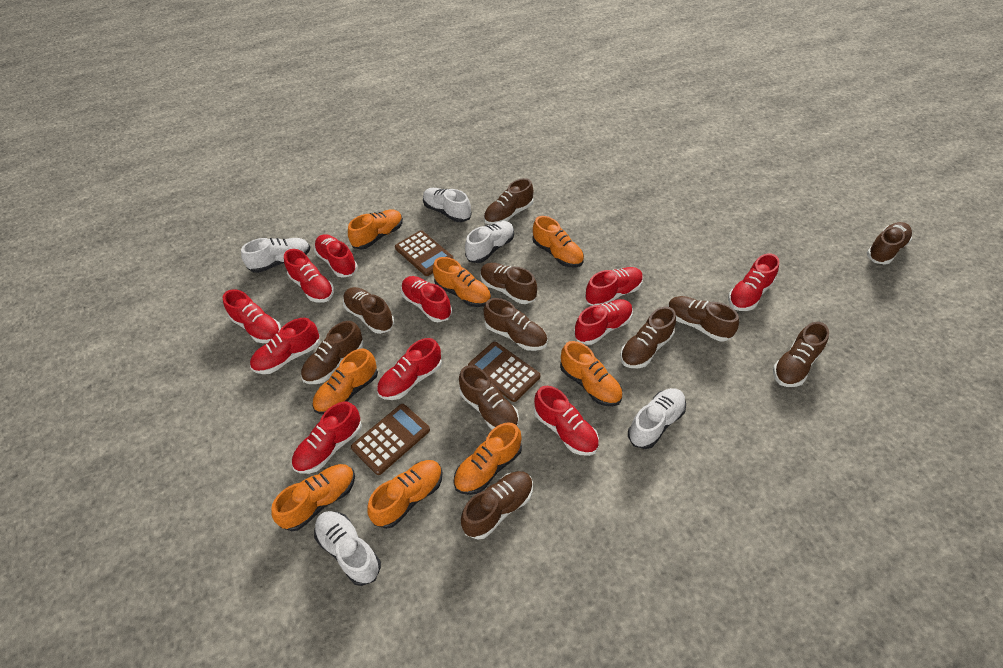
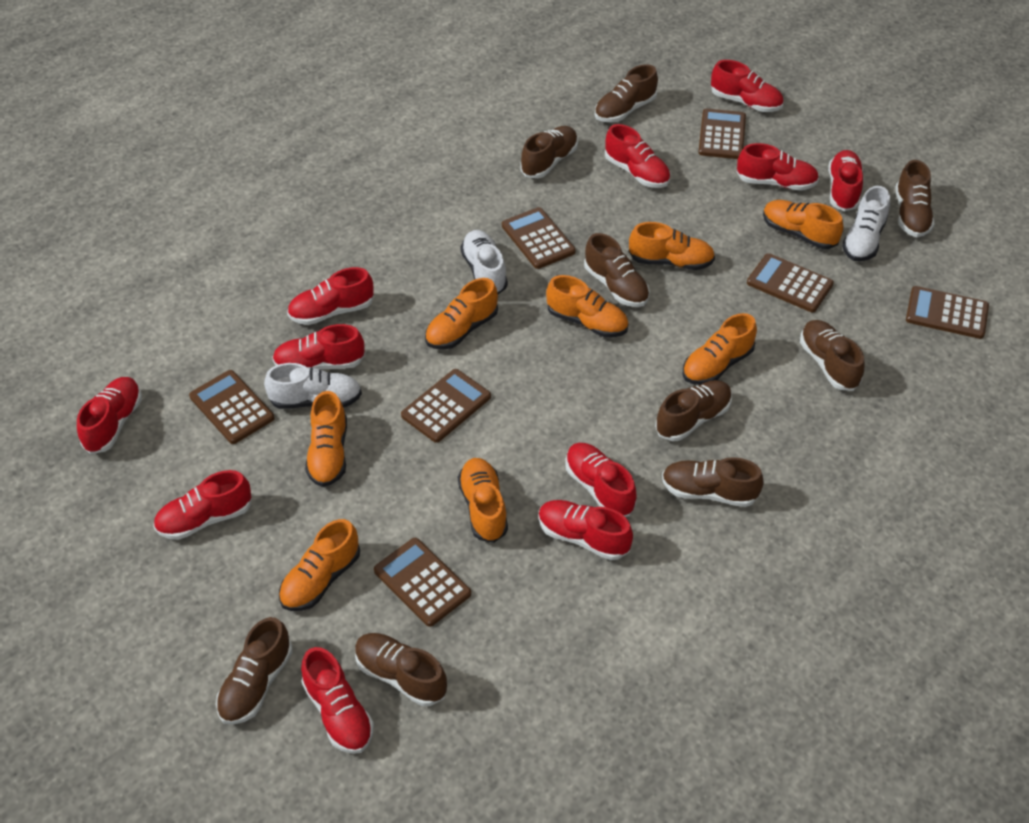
brown calculator: 3 -> 7
brown shoe: 11 -> 9
white shoe: 5 -> 3

